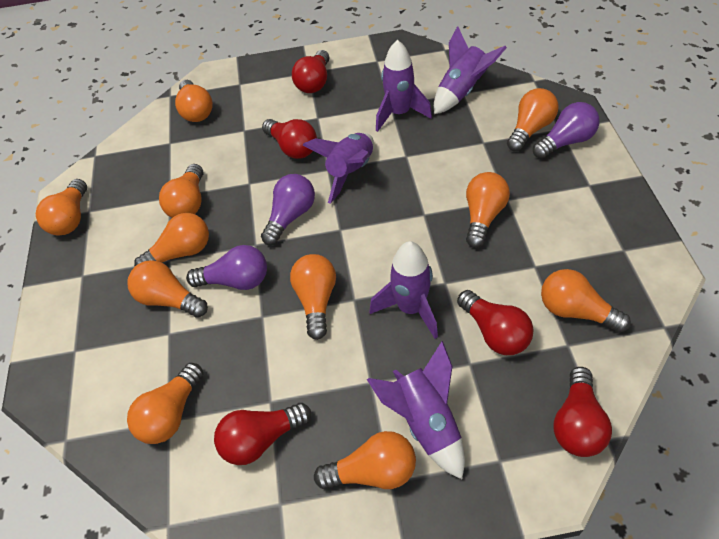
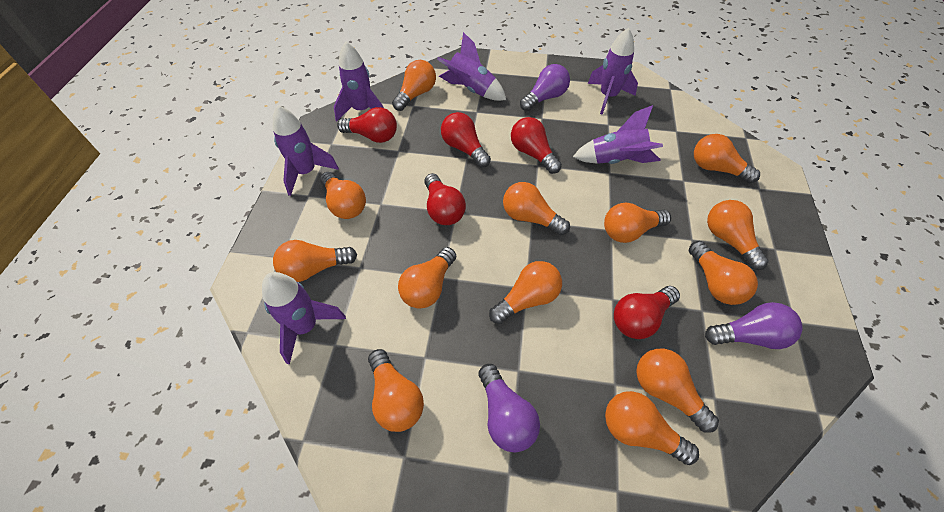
orange light bulb: 11 -> 13
purple rocket: 5 -> 6

